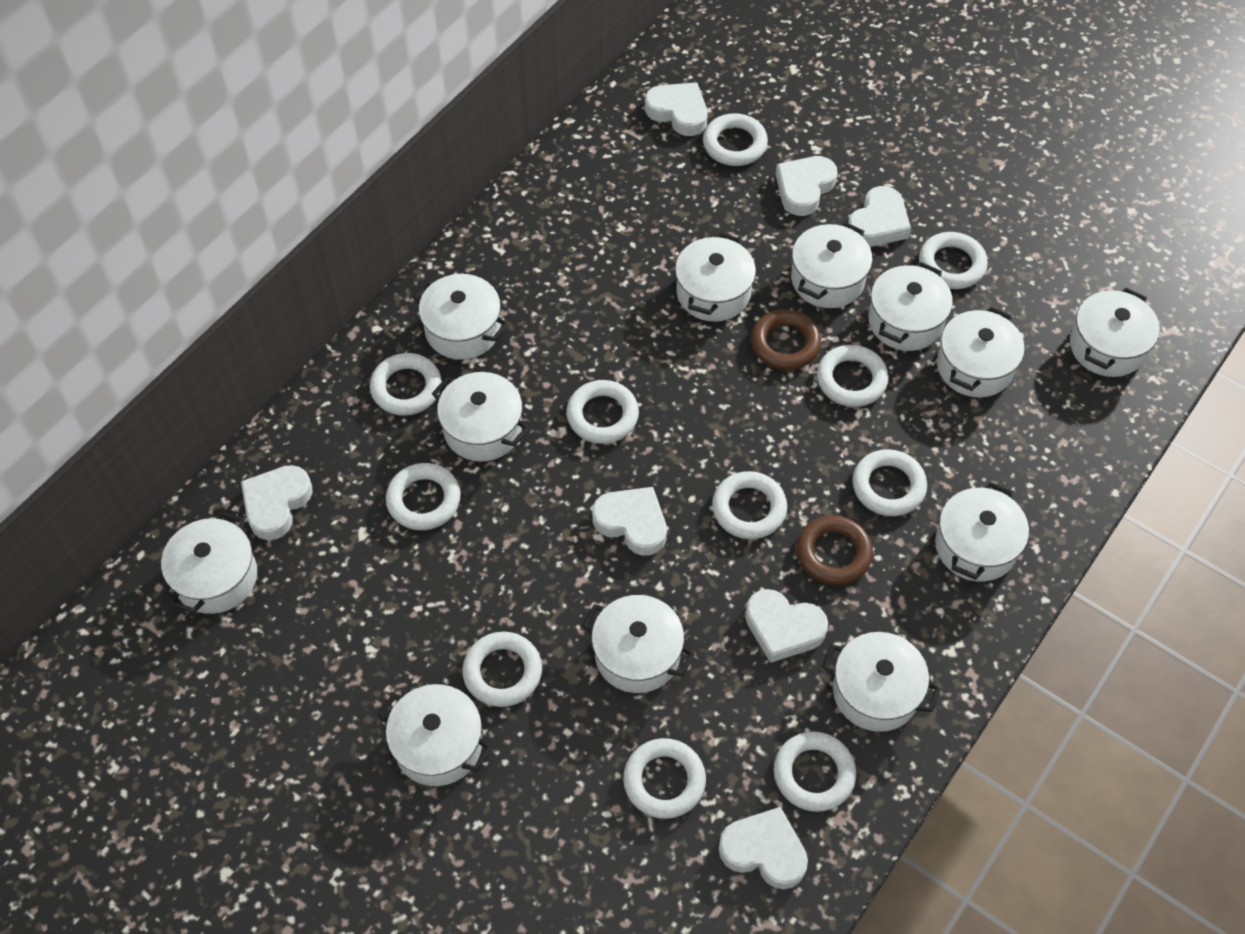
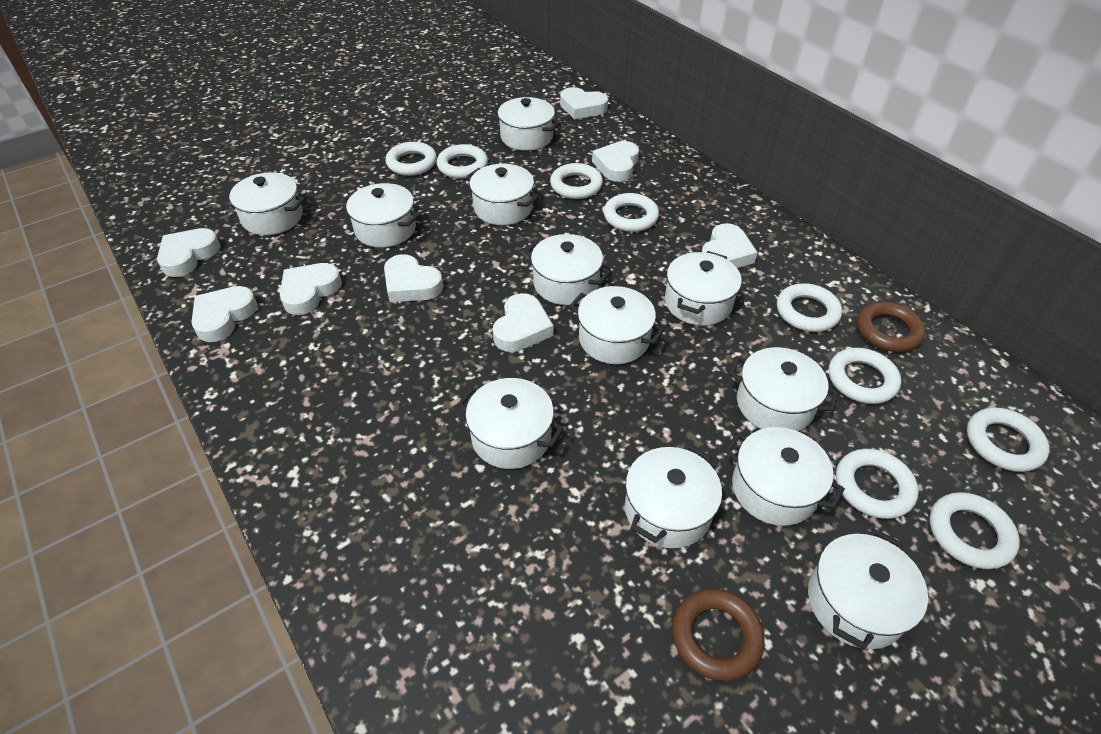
white heart: 7 -> 8
white ring: 11 -> 9

